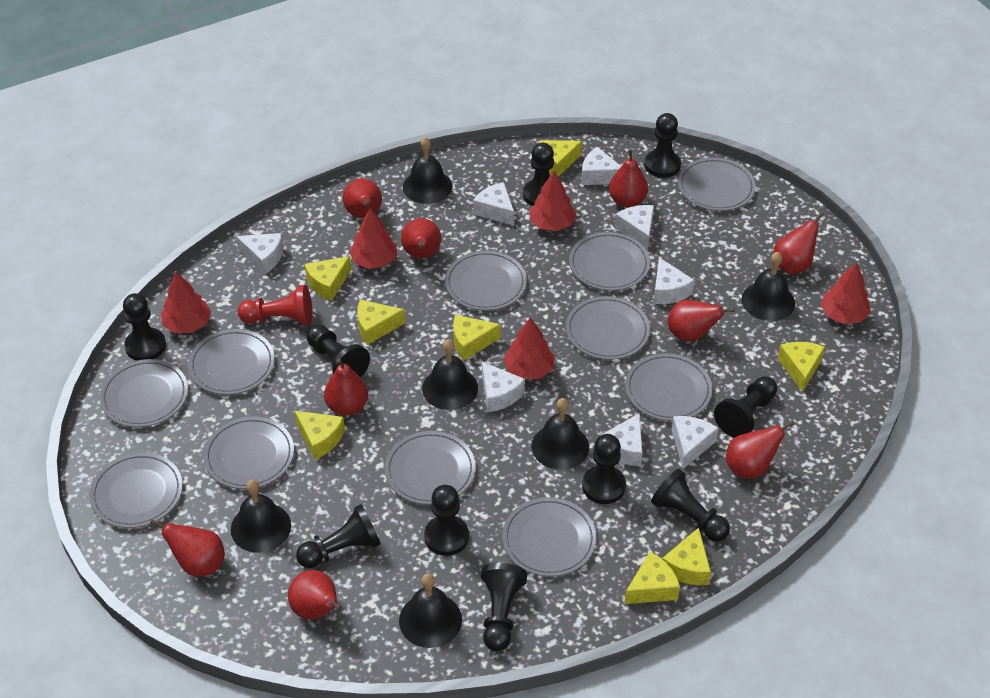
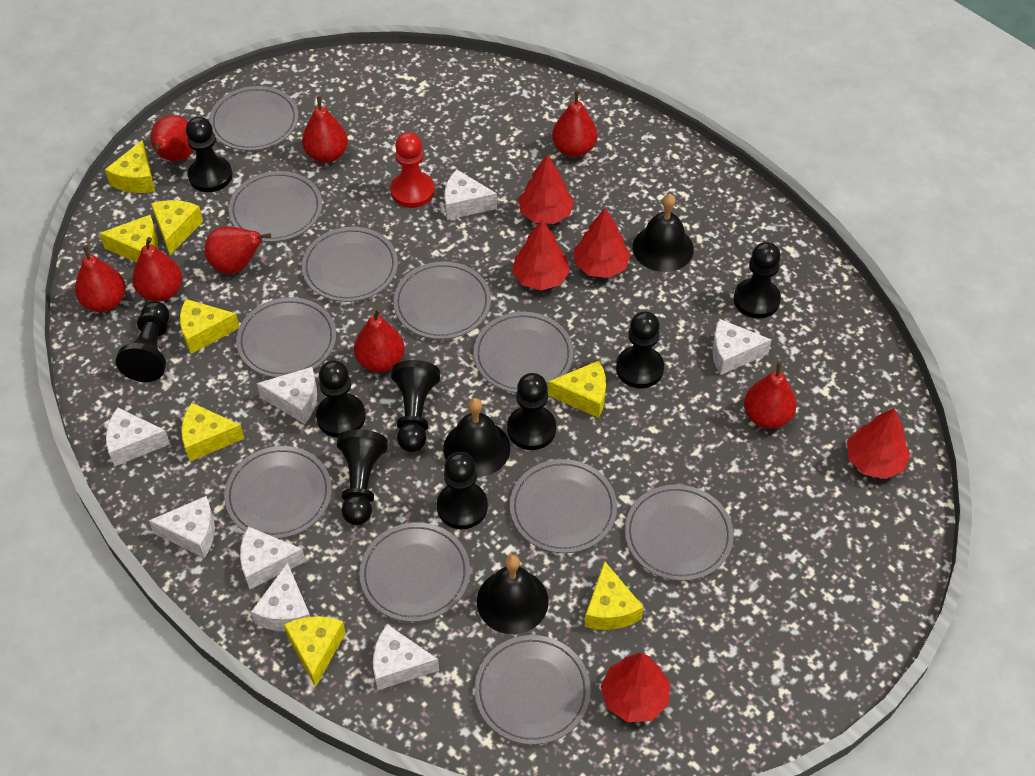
black bell: 6 -> 3
black pawn: 10 -> 9
red pear: 9 -> 8

